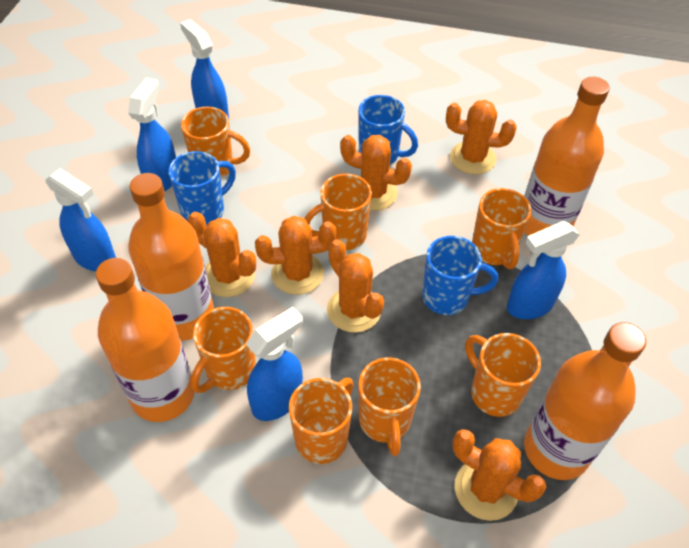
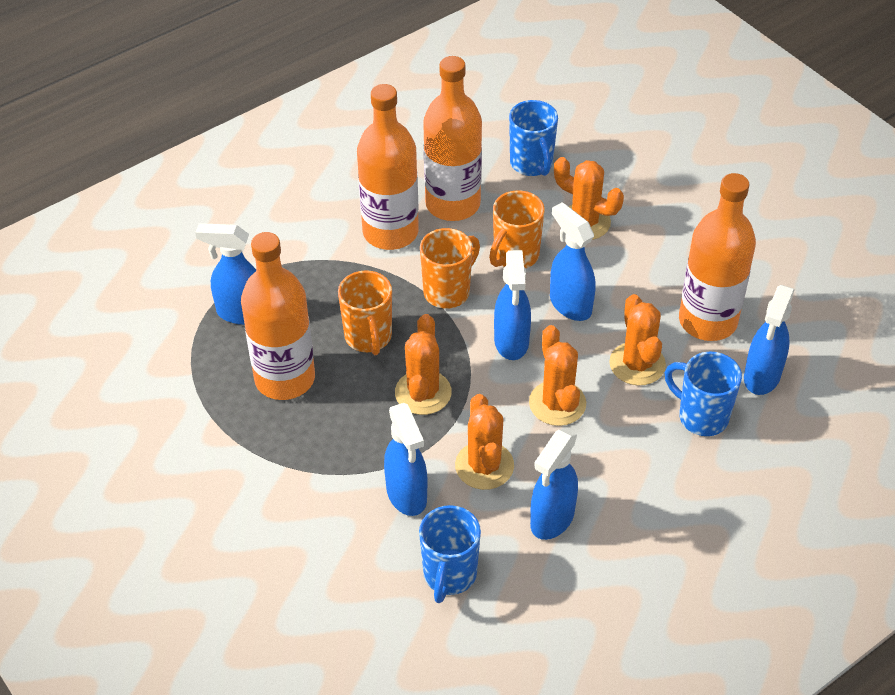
blue spray bottle: 5 -> 6
orange cactus: 6 -> 5
orange mug: 7 -> 3

